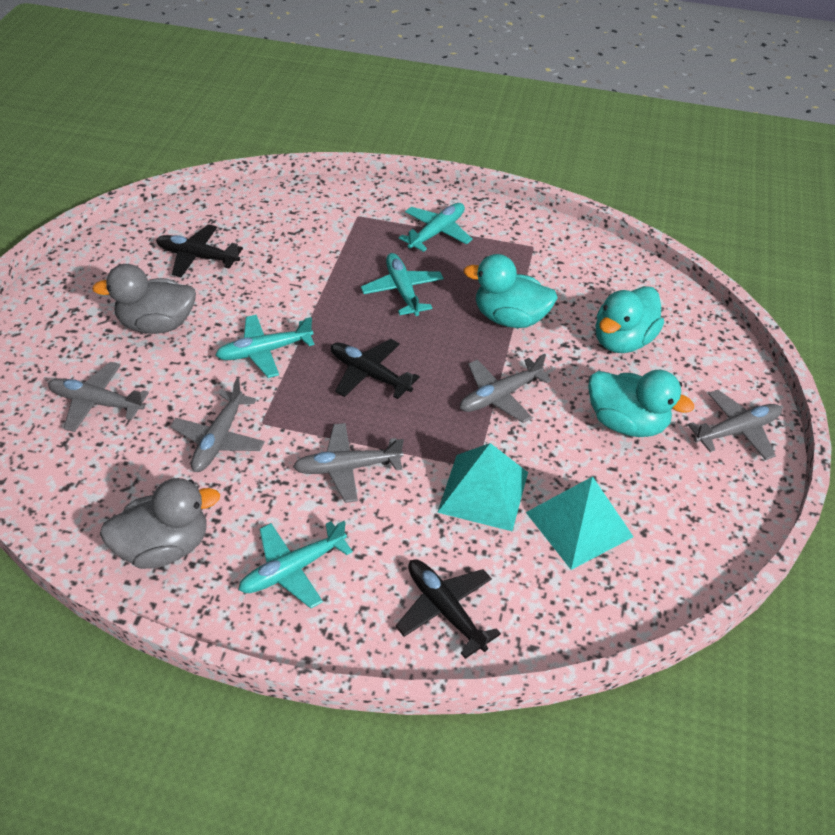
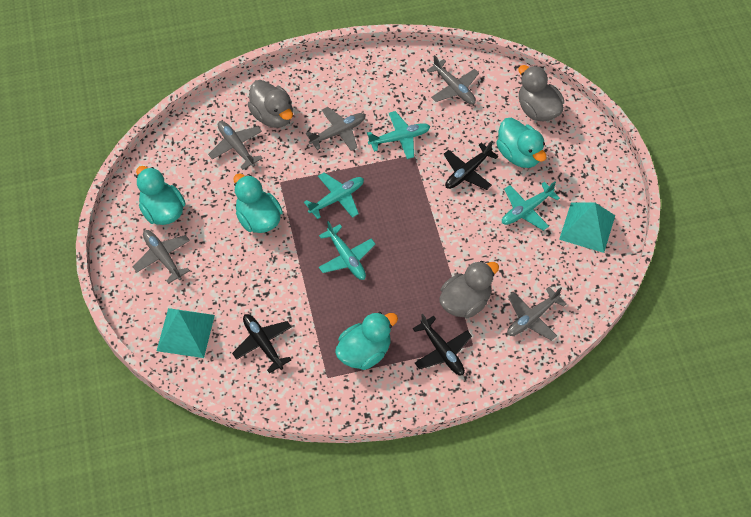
grey duck: 2 -> 3
turquoise duck: 3 -> 4

